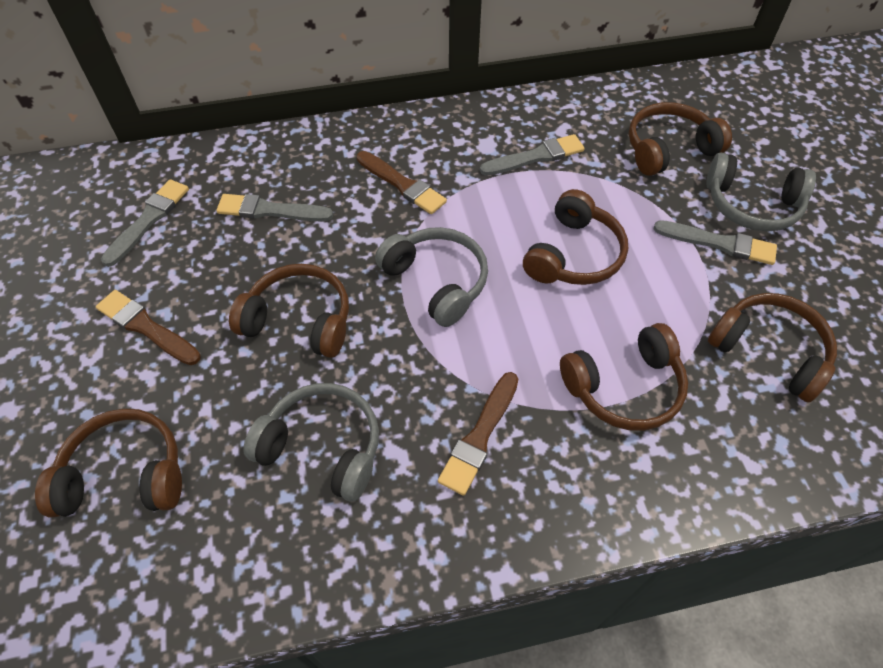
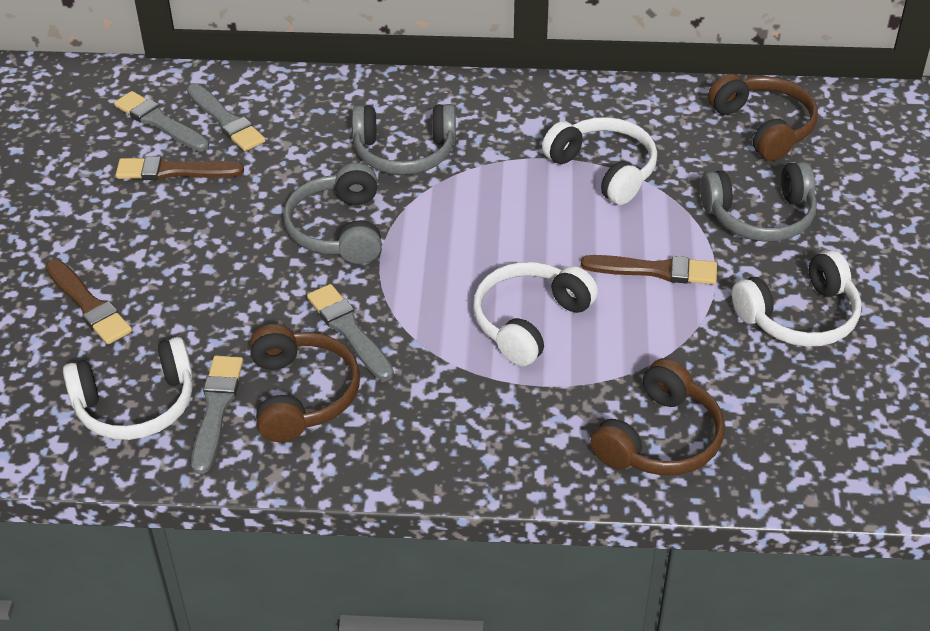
brown headphones: 6 -> 3
white headphones: 0 -> 4

